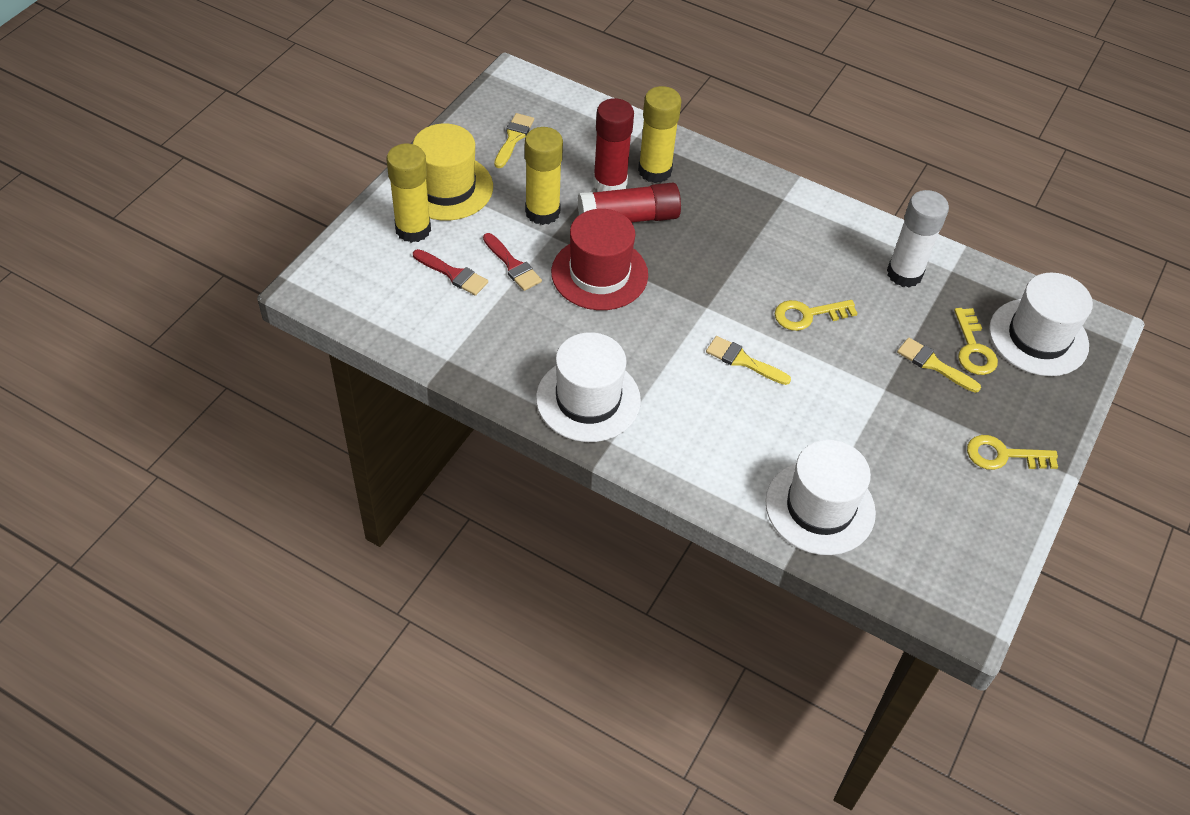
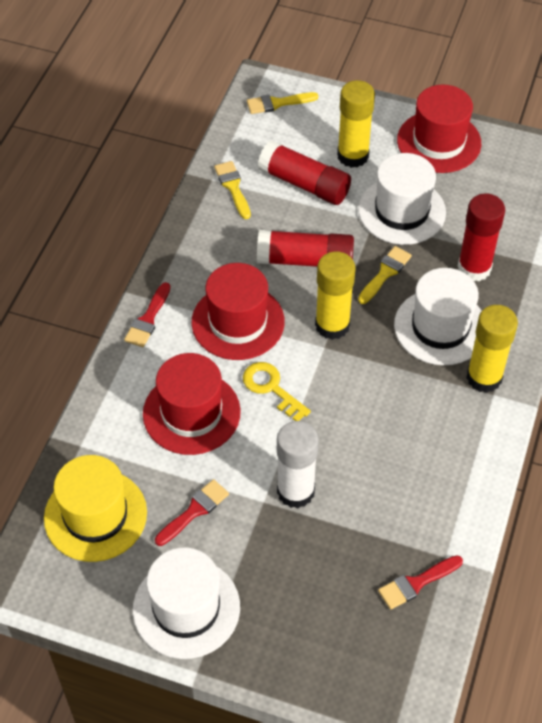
red brush: 2 -> 3
red glue stick: 2 -> 3
red hat: 1 -> 3
yellow key: 3 -> 1

